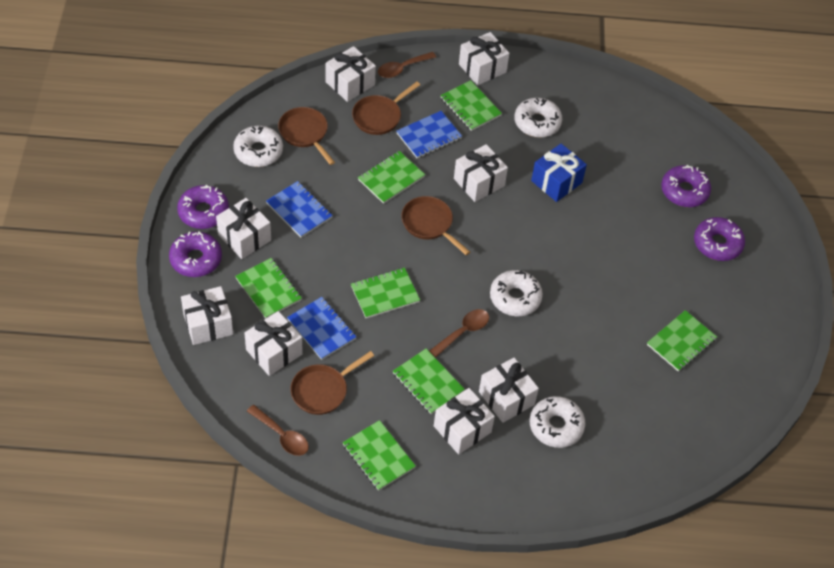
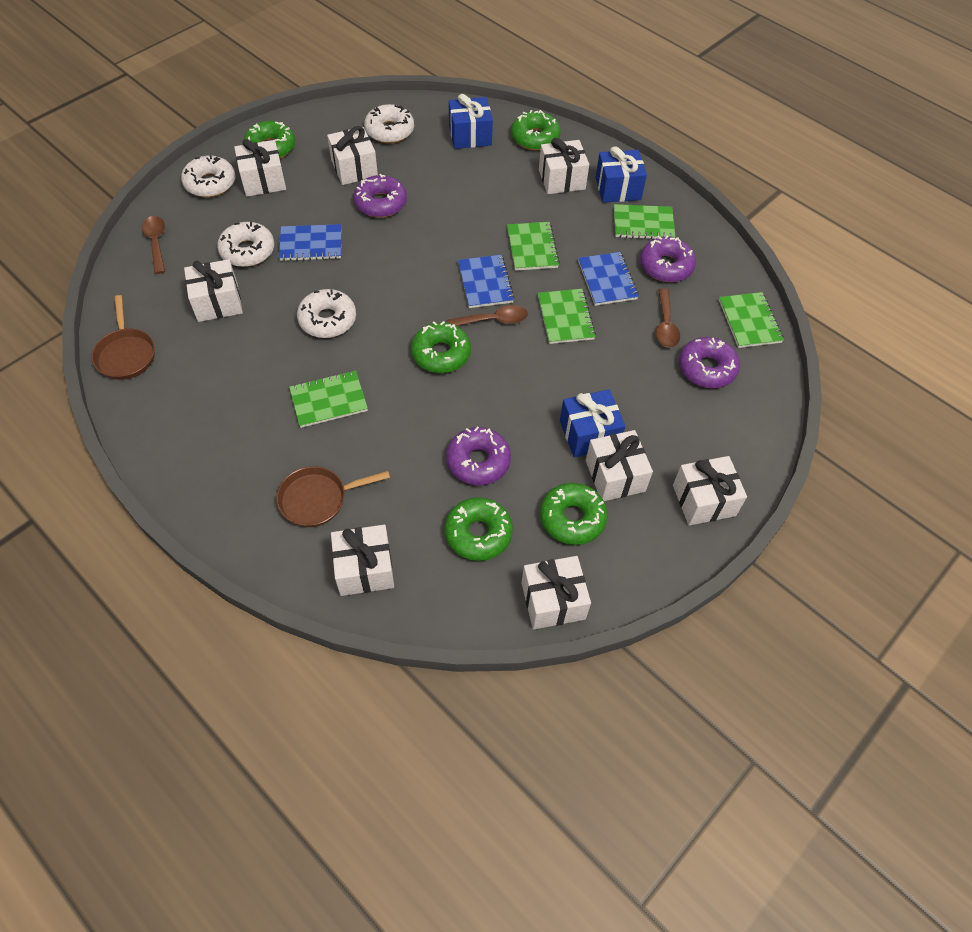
blue gift: 1 -> 3
brown pan: 4 -> 2
green donut: 0 -> 5
green notebook: 7 -> 5

